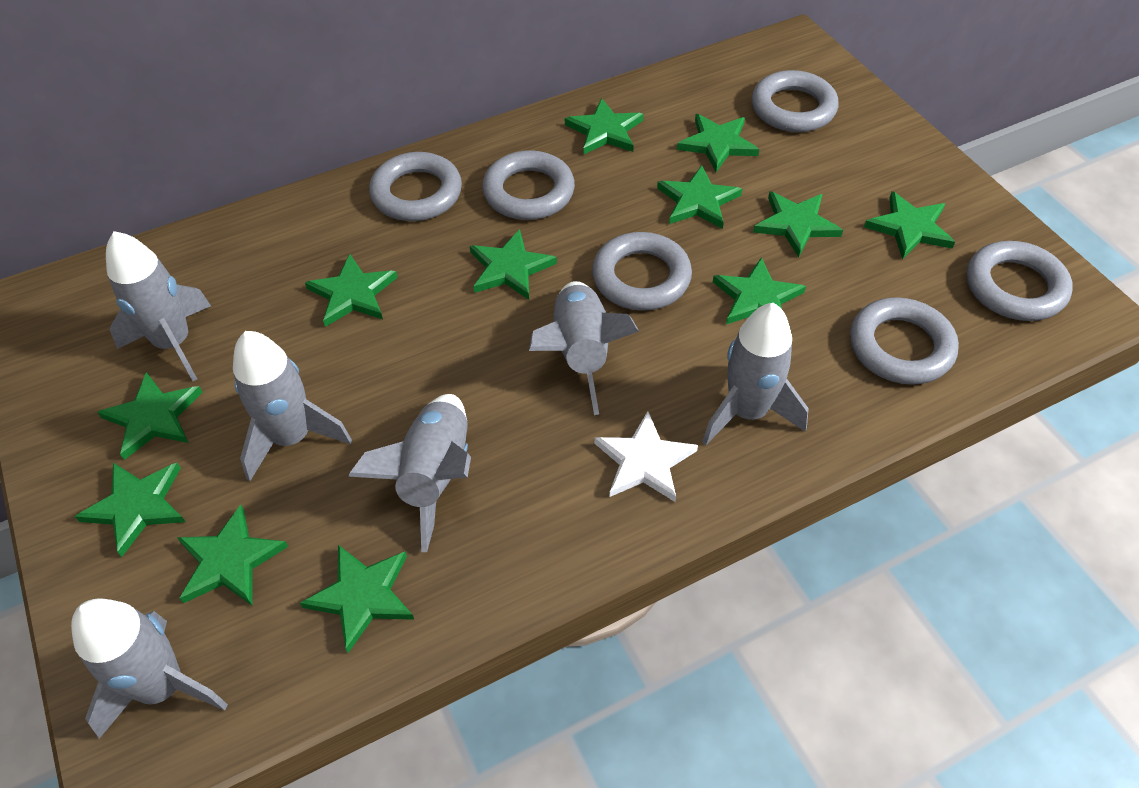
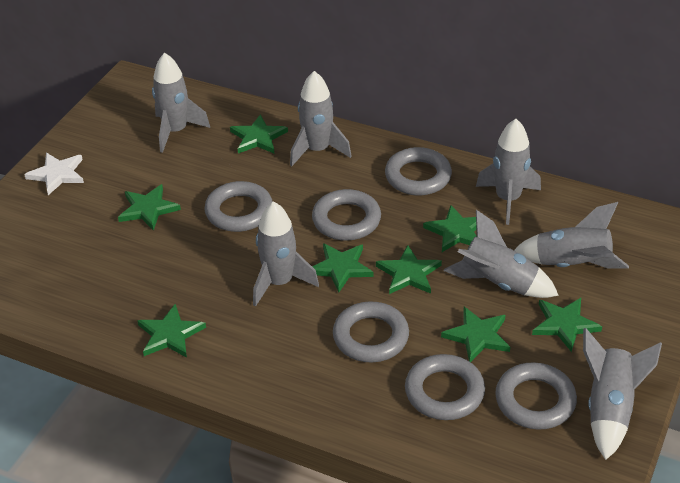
green star: 12 -> 8
grey rocket: 6 -> 7

